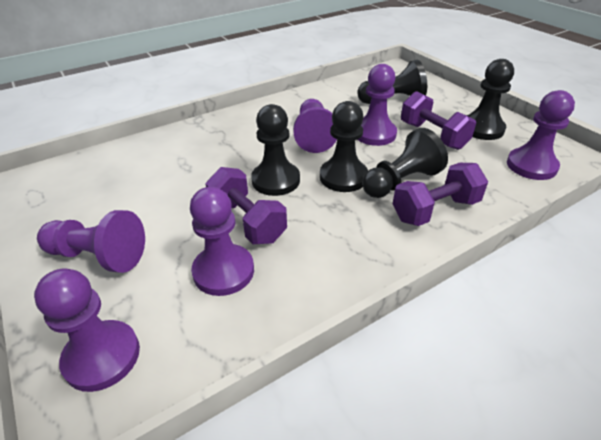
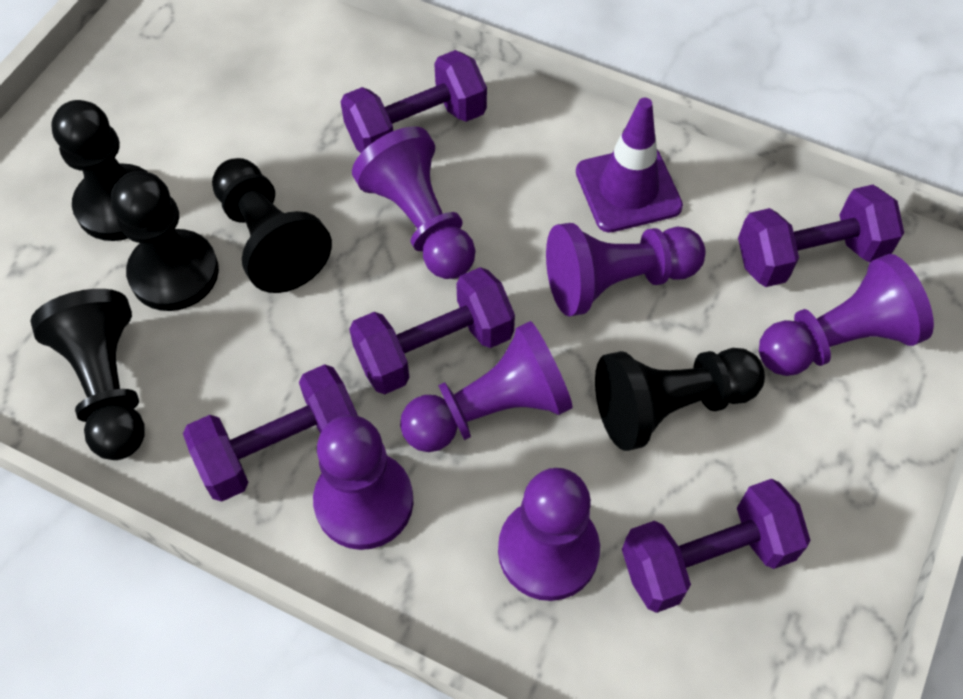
purple dumbbell: 3 -> 5
purple traffic cone: 0 -> 1

